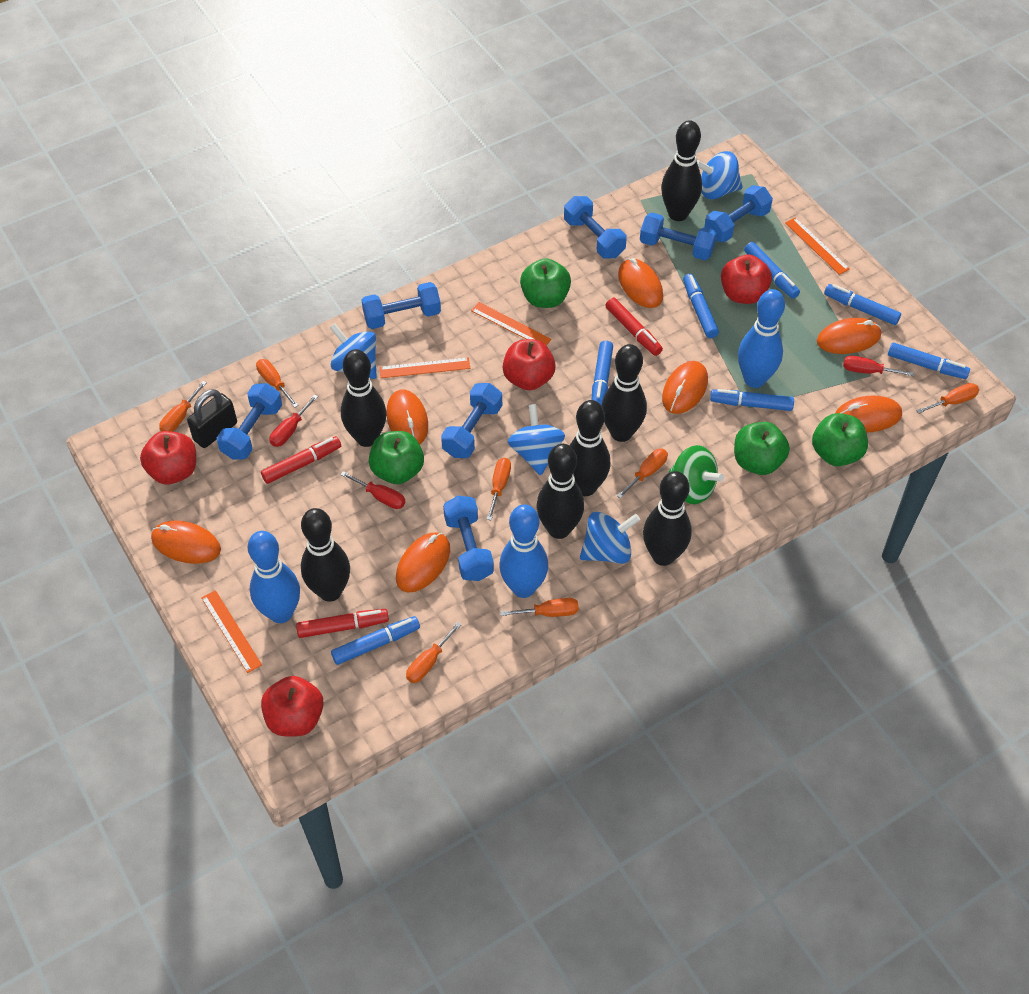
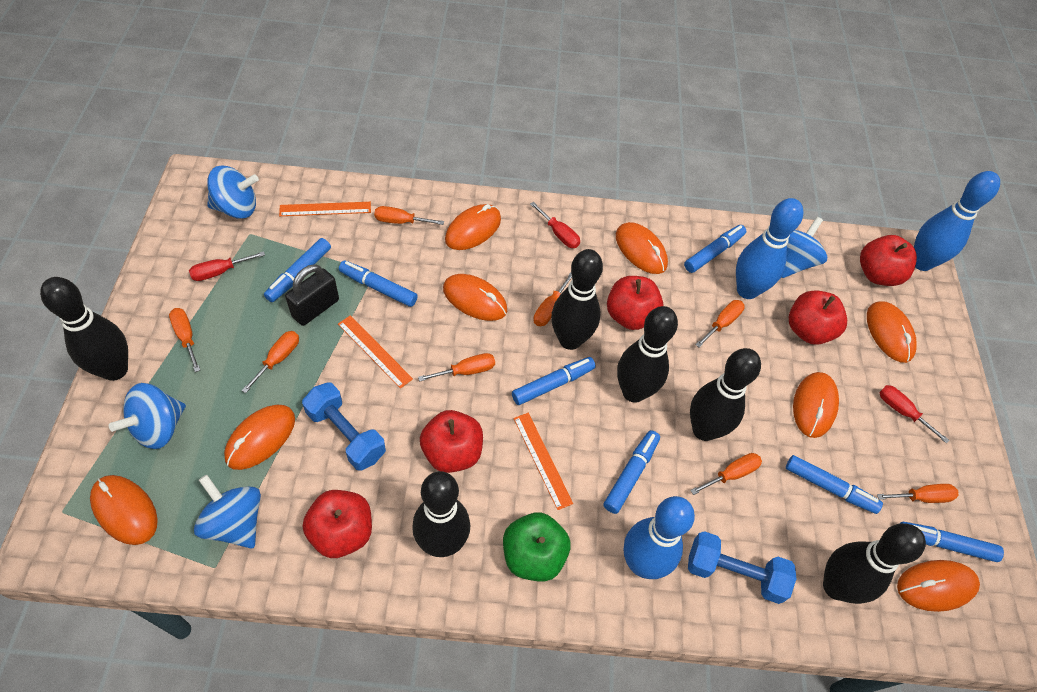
black bowling pin: 7 -> 6
blue dumbbell: 7 -> 2
green apple: 4 -> 1
green spinning top: 1 -> 0
orange mouse: 7 -> 8
orange ruler: 4 -> 3
orange screwdriver: 7 -> 8
red apple: 4 -> 5
red marker: 3 -> 0

